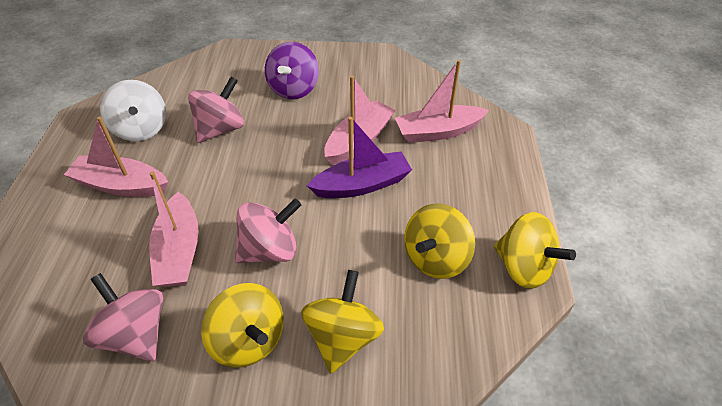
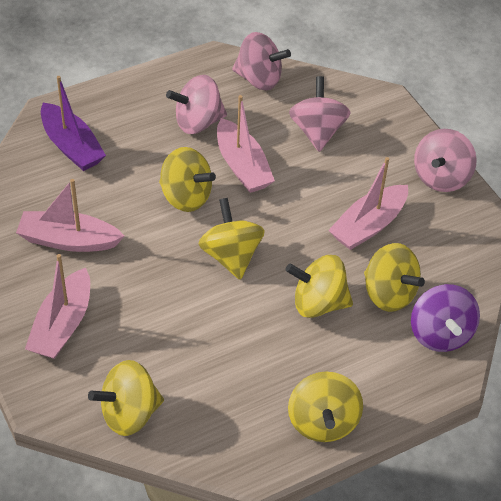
pink spinning top: 3 -> 4
white spinning top: 1 -> 0
yellow spinning top: 4 -> 6

